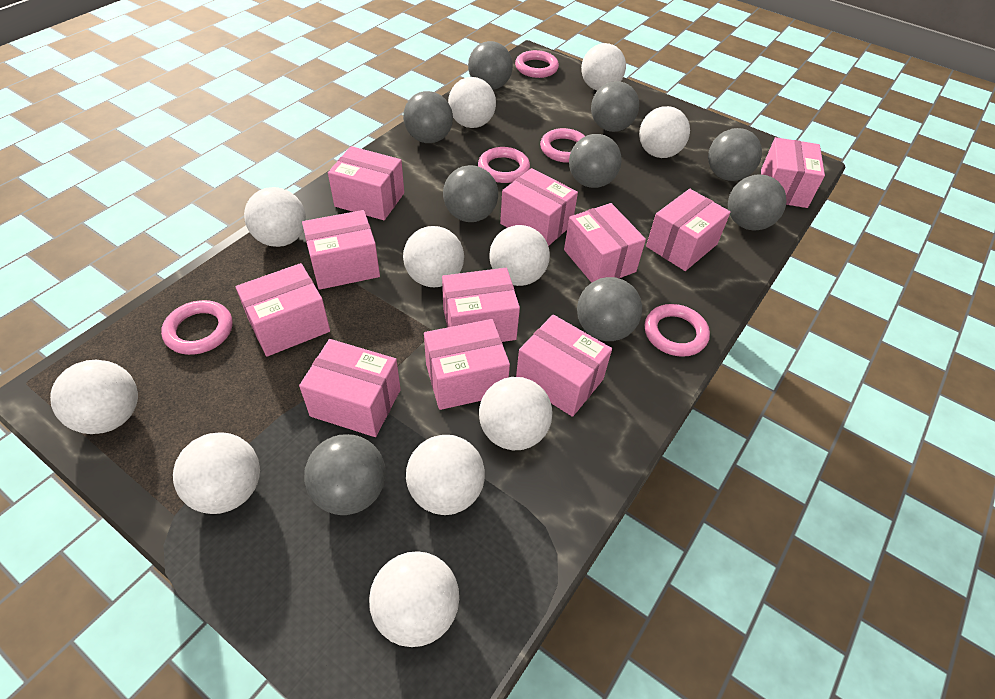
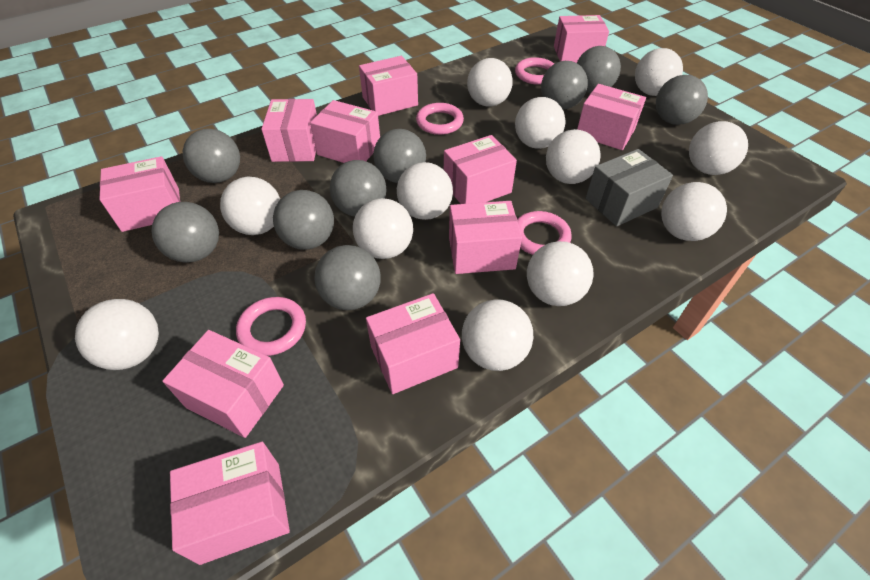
grey box: 0 -> 1
pink ring: 5 -> 4
white ball: 11 -> 12

